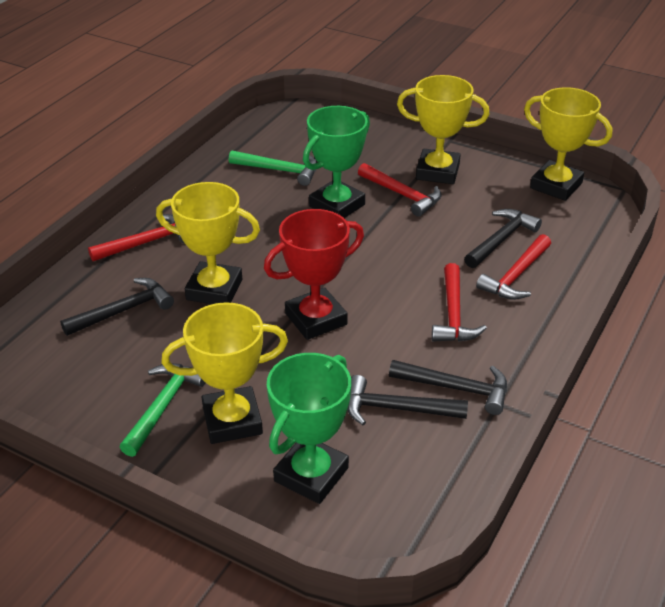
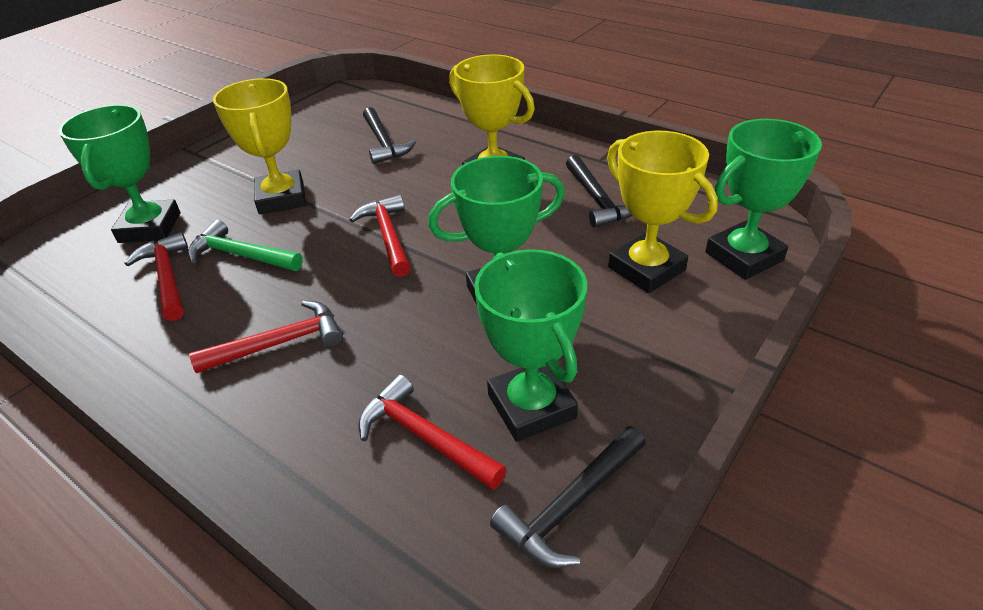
black hammer: 4 -> 3
green hammer: 2 -> 1
green trophy: 2 -> 4
red trophy: 1 -> 0
yellow trophy: 4 -> 3

